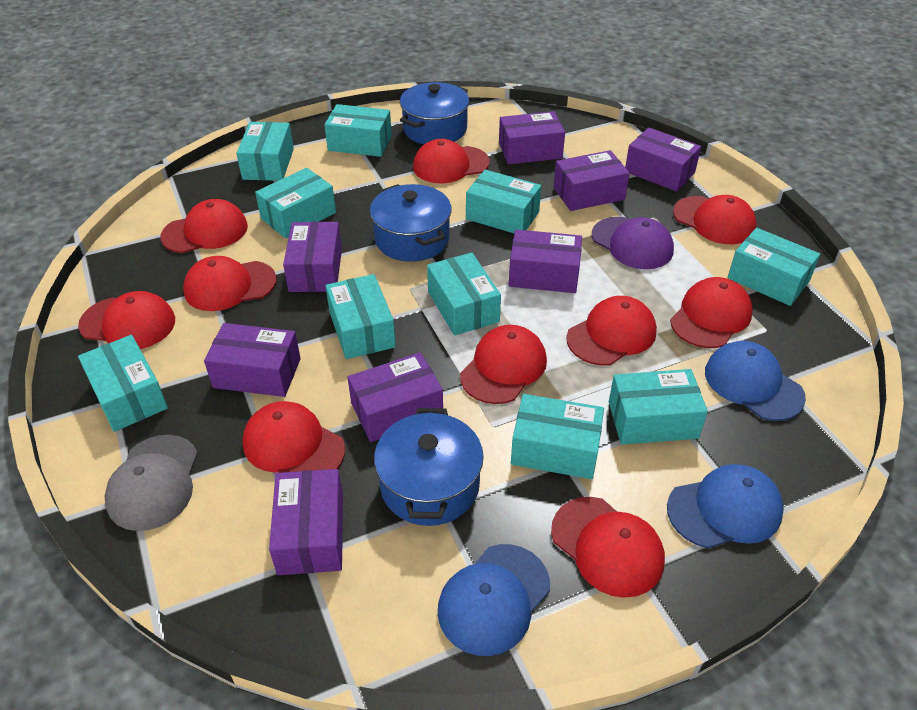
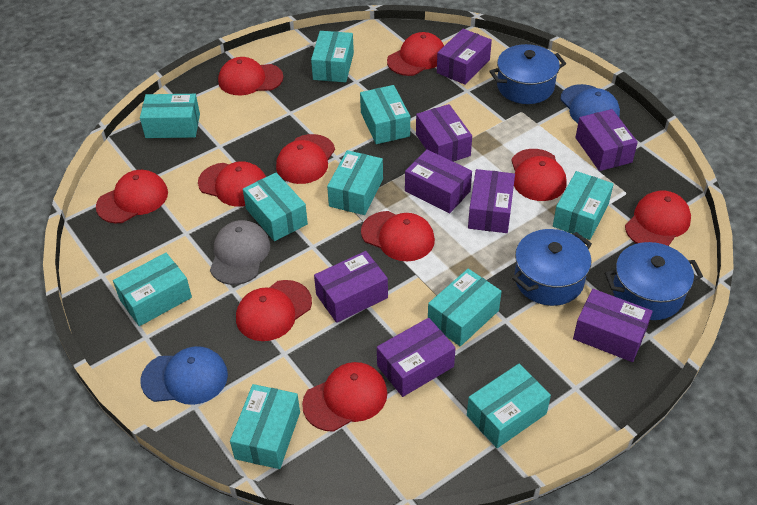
blue cap: 3 -> 2
purple cap: 1 -> 0

